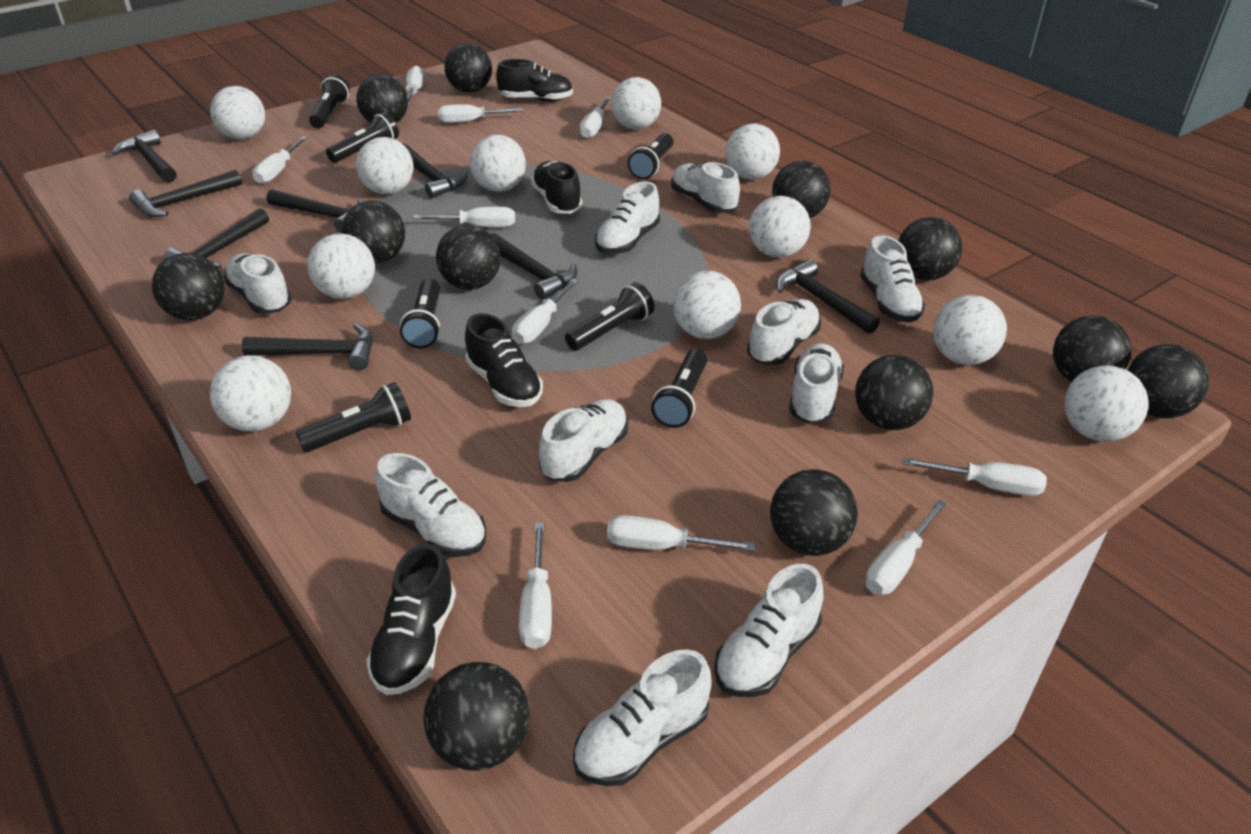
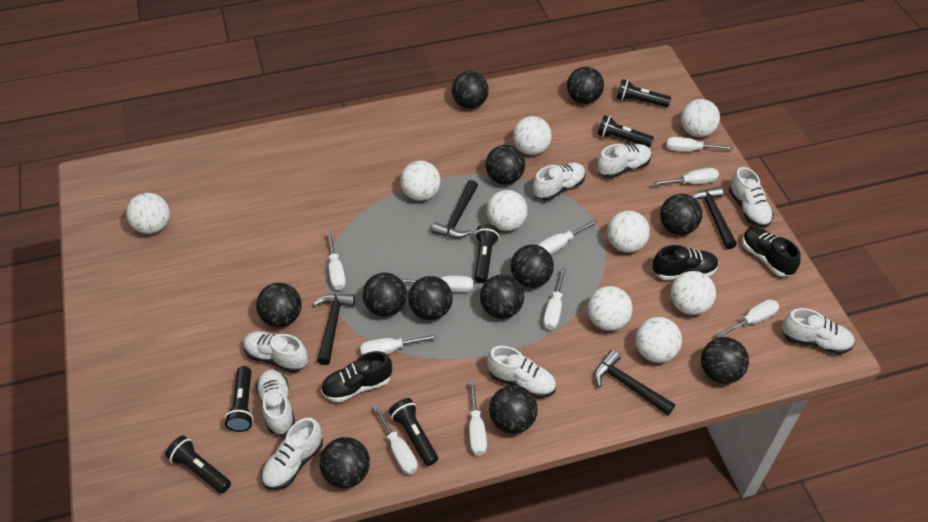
black flashlight: 7 -> 6
black hammer: 8 -> 4
black shoe: 4 -> 3
white ball: 11 -> 9
white shoe: 10 -> 8

